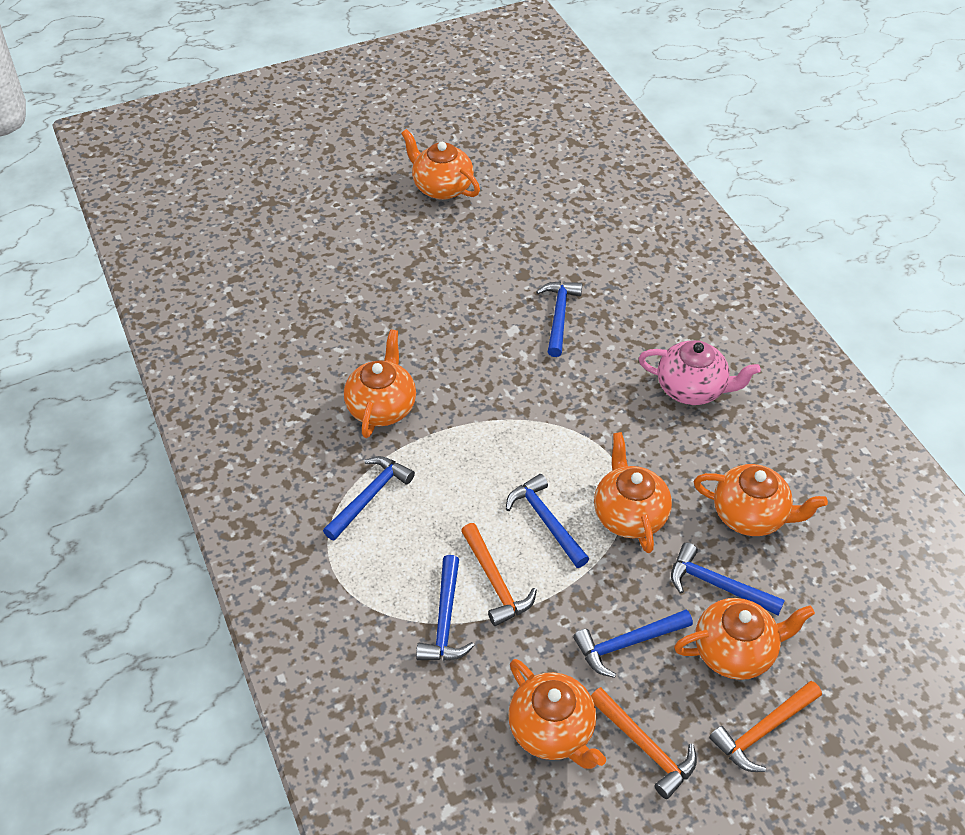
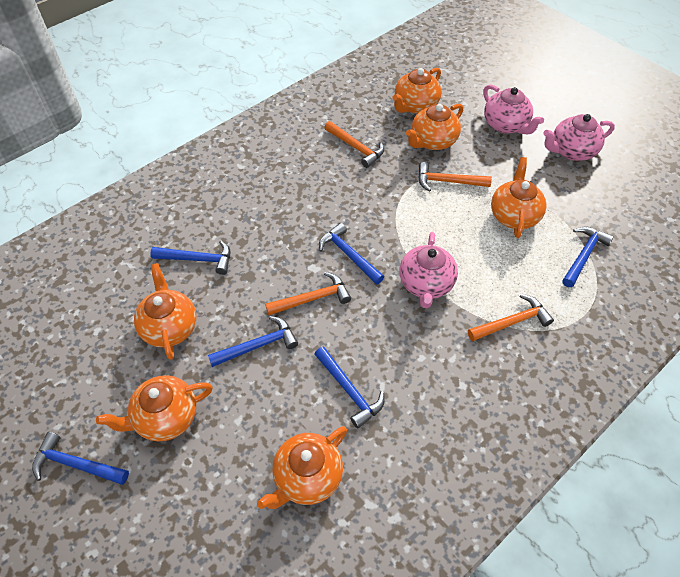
orange hammer: 3 -> 4
pink teapot: 1 -> 3

